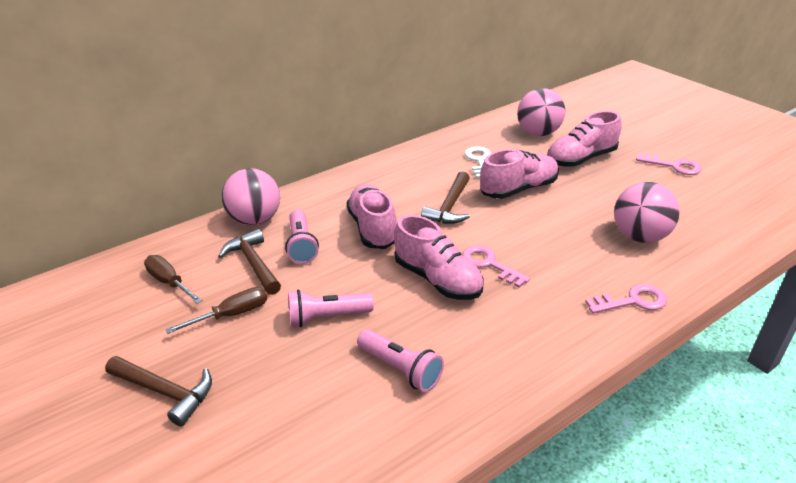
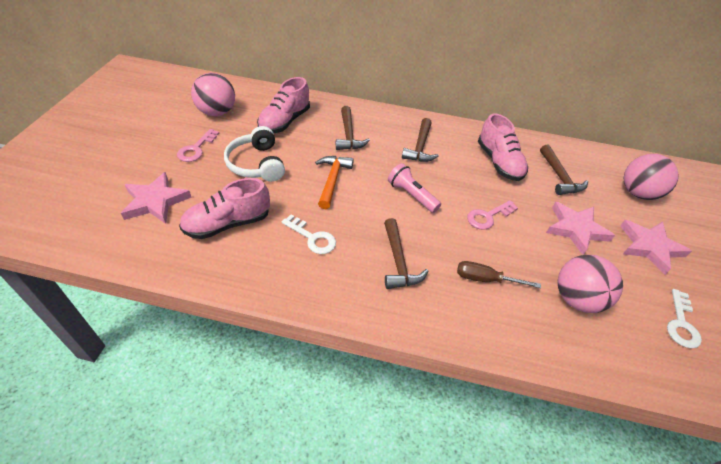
brown hammer: 3 -> 4
brown screwdriver: 2 -> 1
orange hammer: 0 -> 1
pink flashlight: 3 -> 1
pink key: 3 -> 2
pink shoe: 4 -> 3
pink star: 0 -> 3
white headphones: 0 -> 1
white key: 1 -> 2

